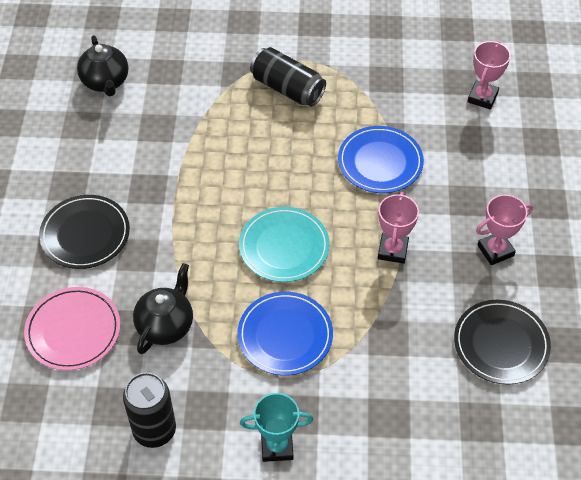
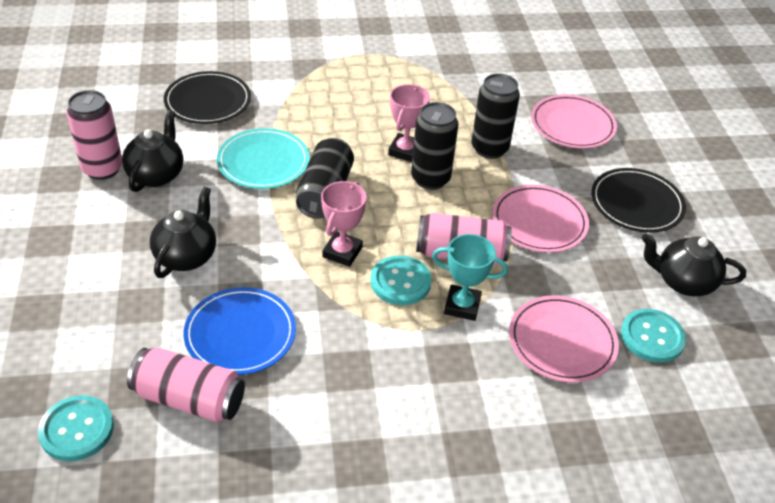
black can: 2 -> 3
black teapot: 2 -> 3
blue plate: 2 -> 1
pink can: 0 -> 3
pink plate: 1 -> 3
pink trophy: 3 -> 2
turquoise button: 0 -> 3

